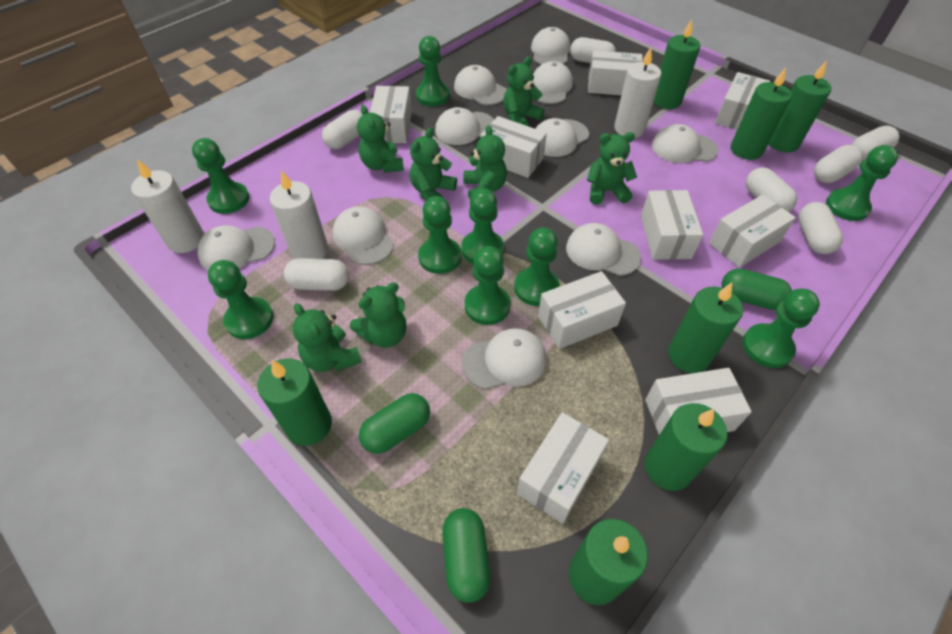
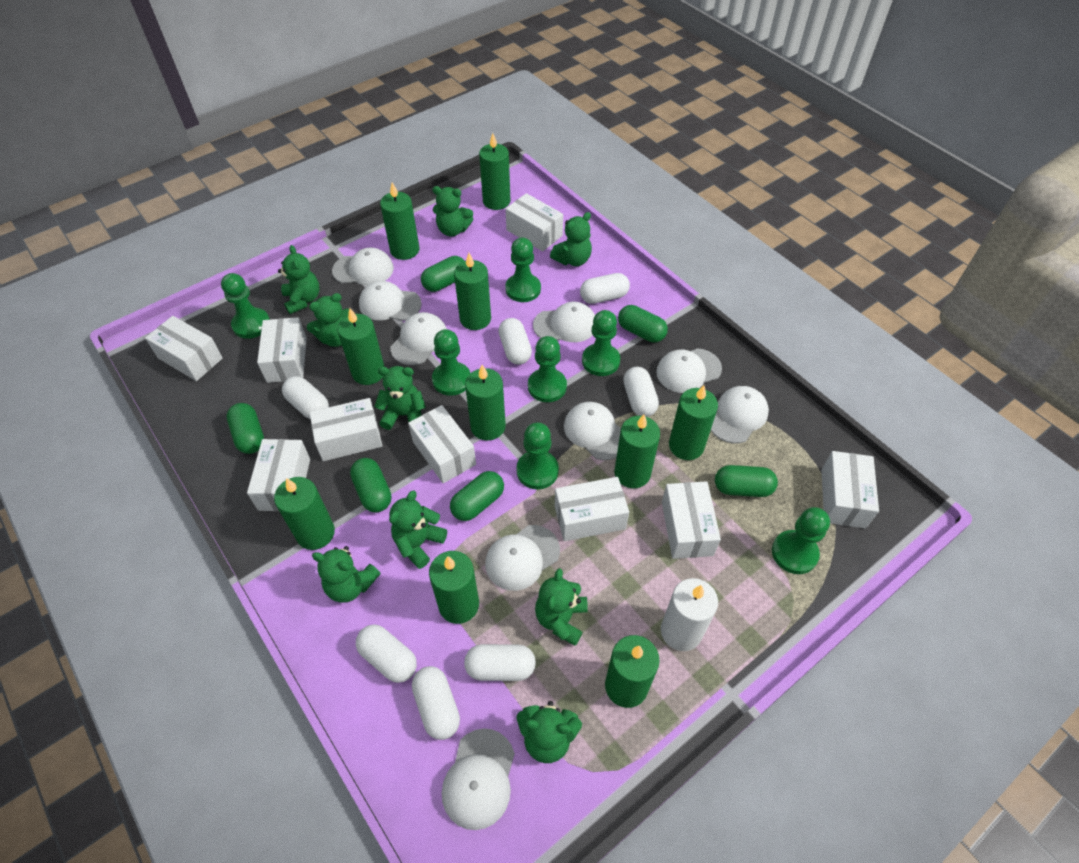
green candle: 7 -> 10
green capsule: 3 -> 6
green pawn: 9 -> 7
green teddy bear: 7 -> 9
white candle: 3 -> 1
white cap: 10 -> 9

